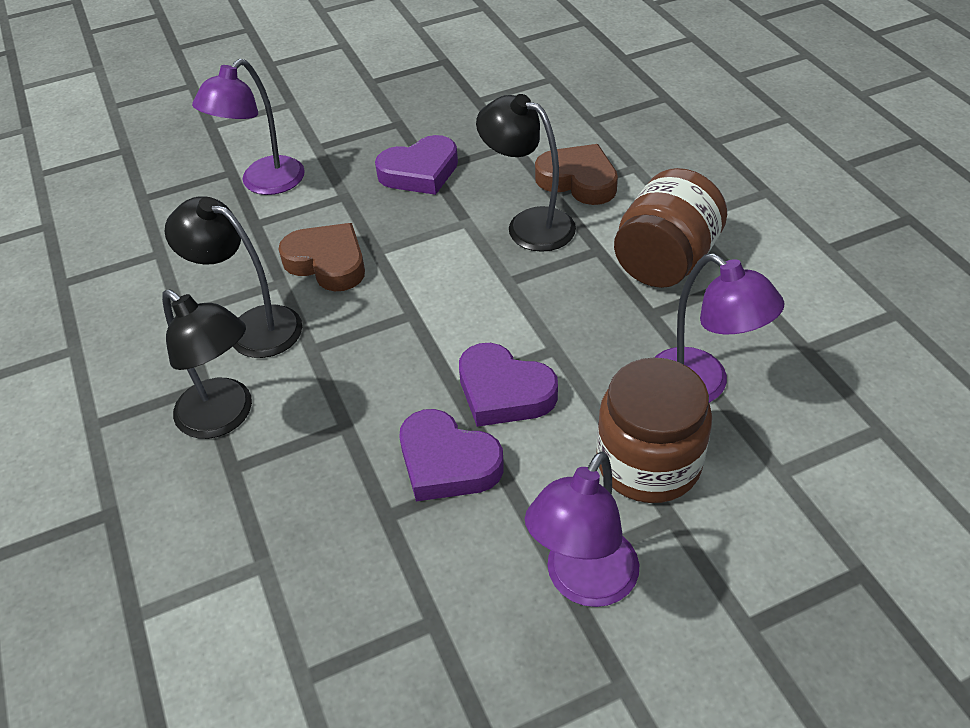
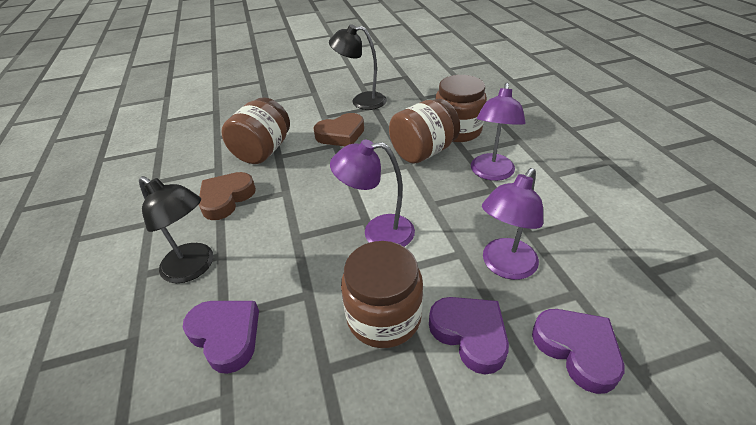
black lamp: 3 -> 2
brown jar: 2 -> 4

